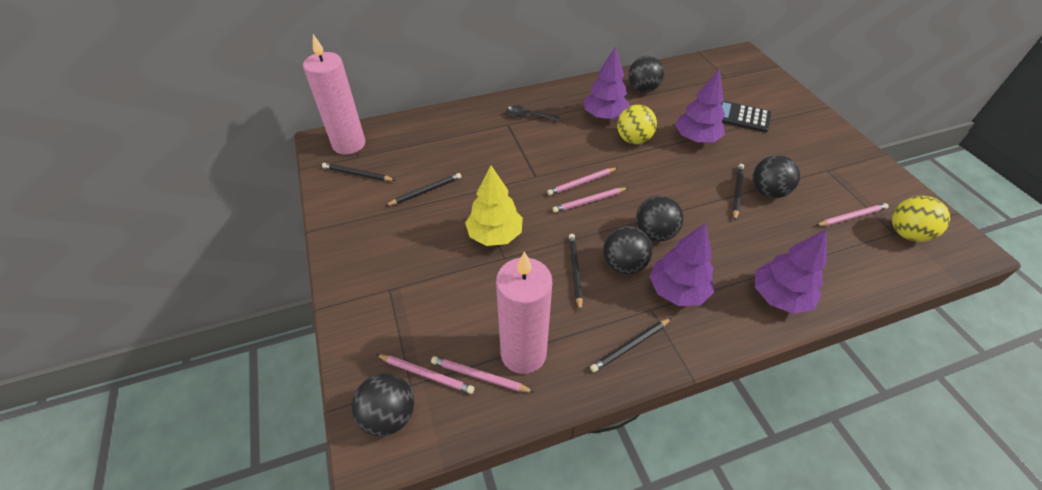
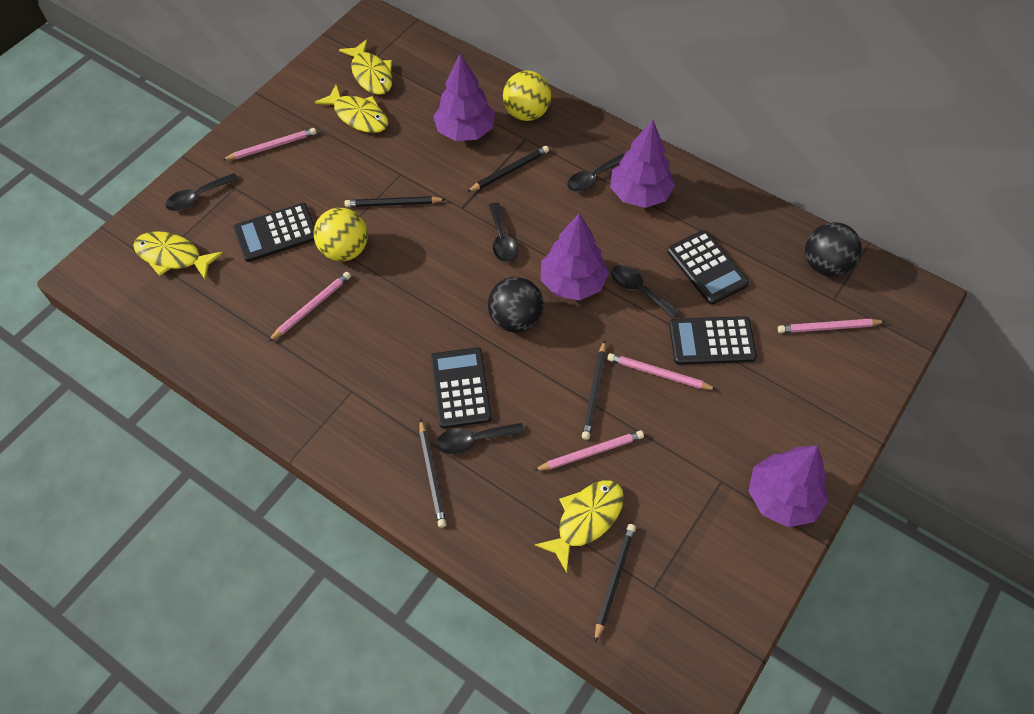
black ball: 5 -> 2
black calculator: 1 -> 4
black spoon: 1 -> 5
pink candle: 2 -> 0
yellow fish: 0 -> 4
yellow tree: 1 -> 0

